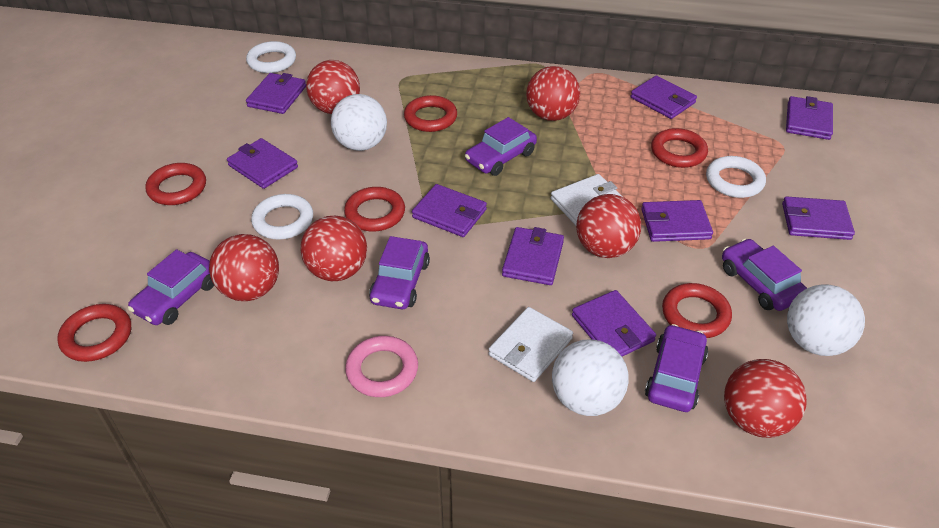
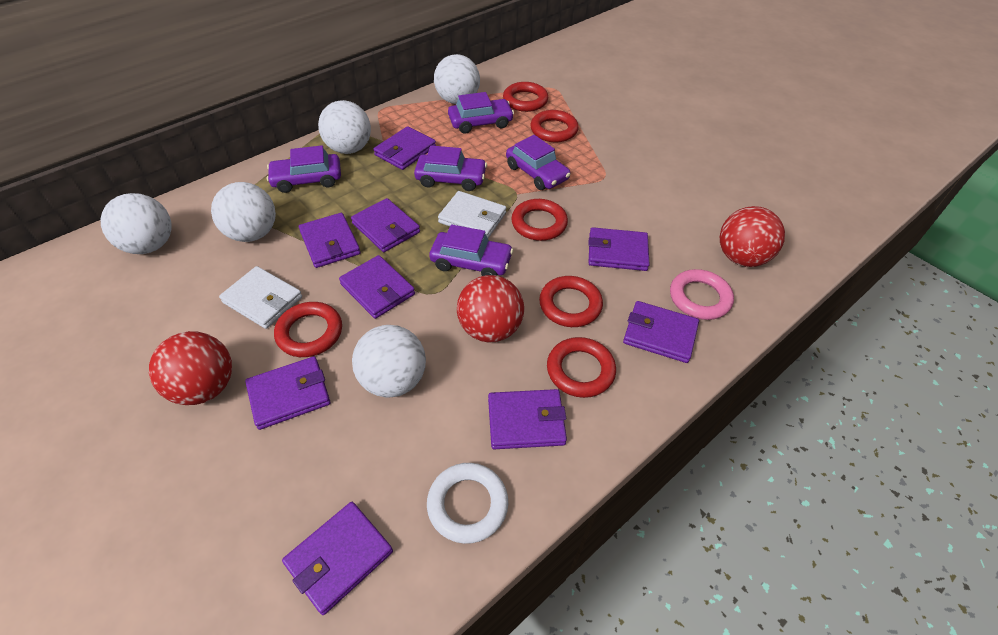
red ball: 6 -> 3
white ball: 3 -> 5
white ring: 3 -> 1

